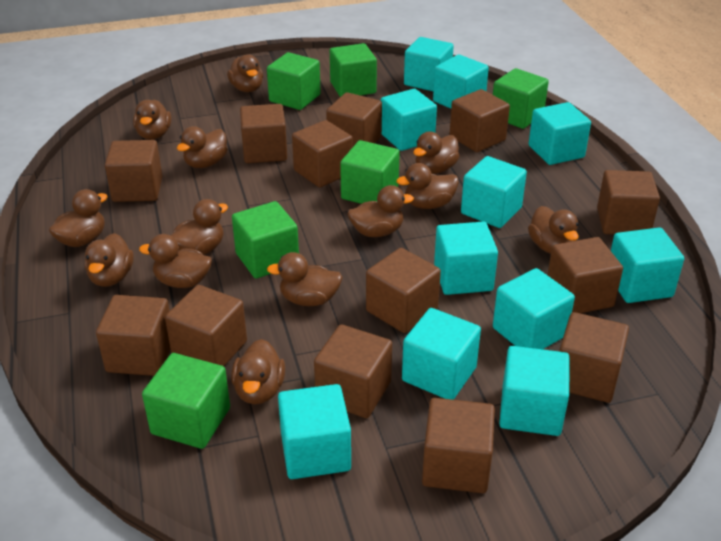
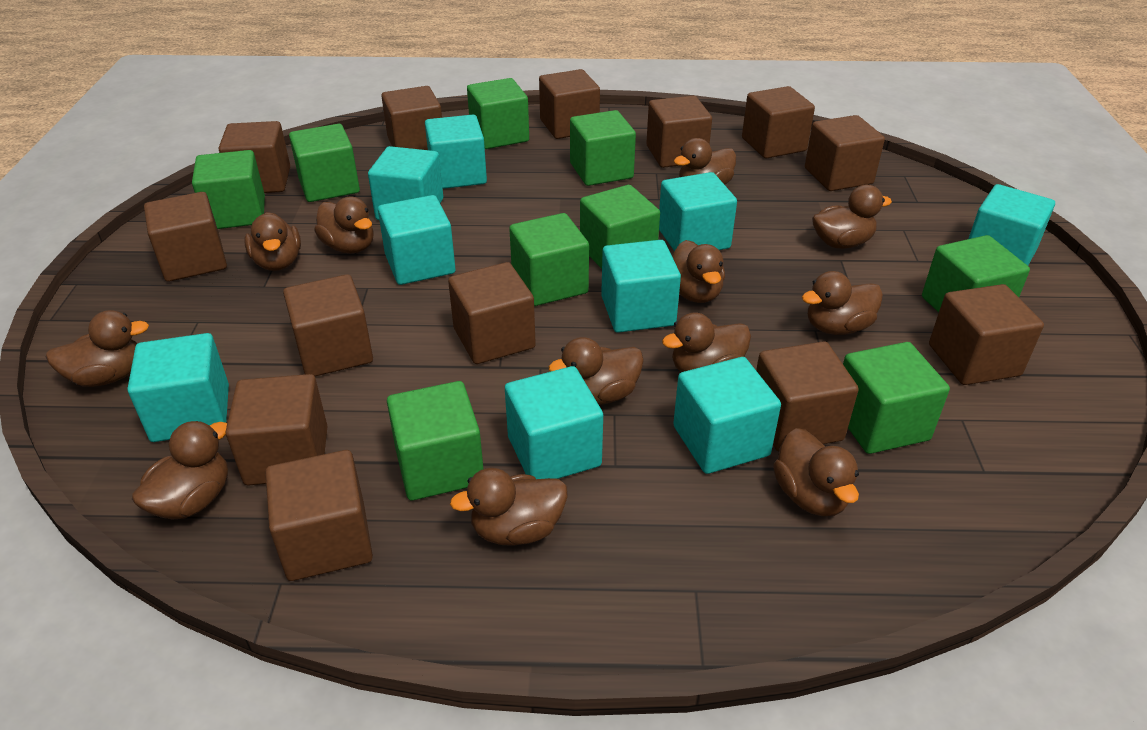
brown duck: 13 -> 12
green cube: 6 -> 9
turquoise cube: 11 -> 9

